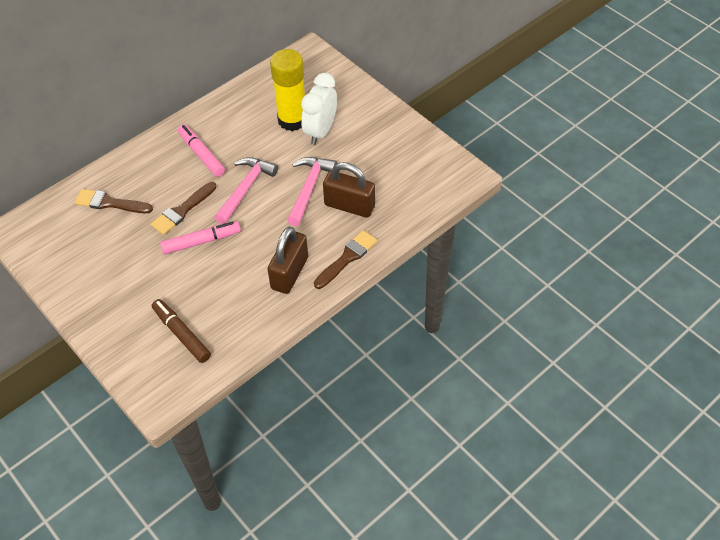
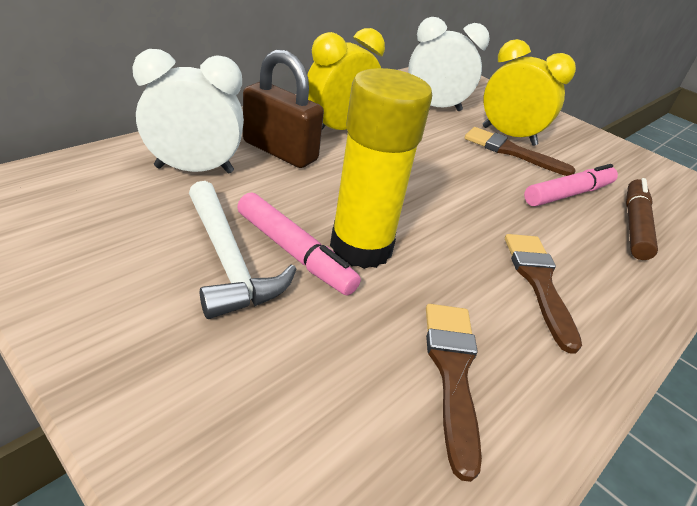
brown padlock: 2 -> 1
pink hammer: 2 -> 0
white clock: 1 -> 2
white hammer: 0 -> 1
yellow clock: 0 -> 2

